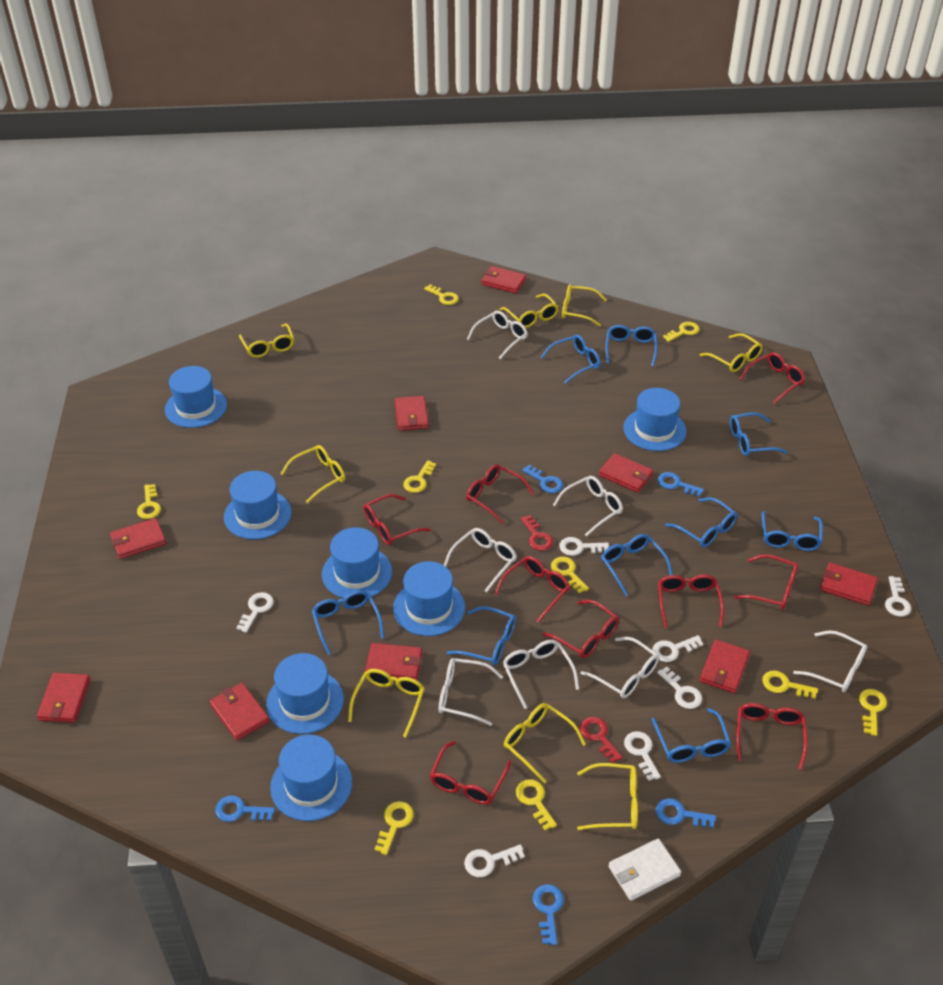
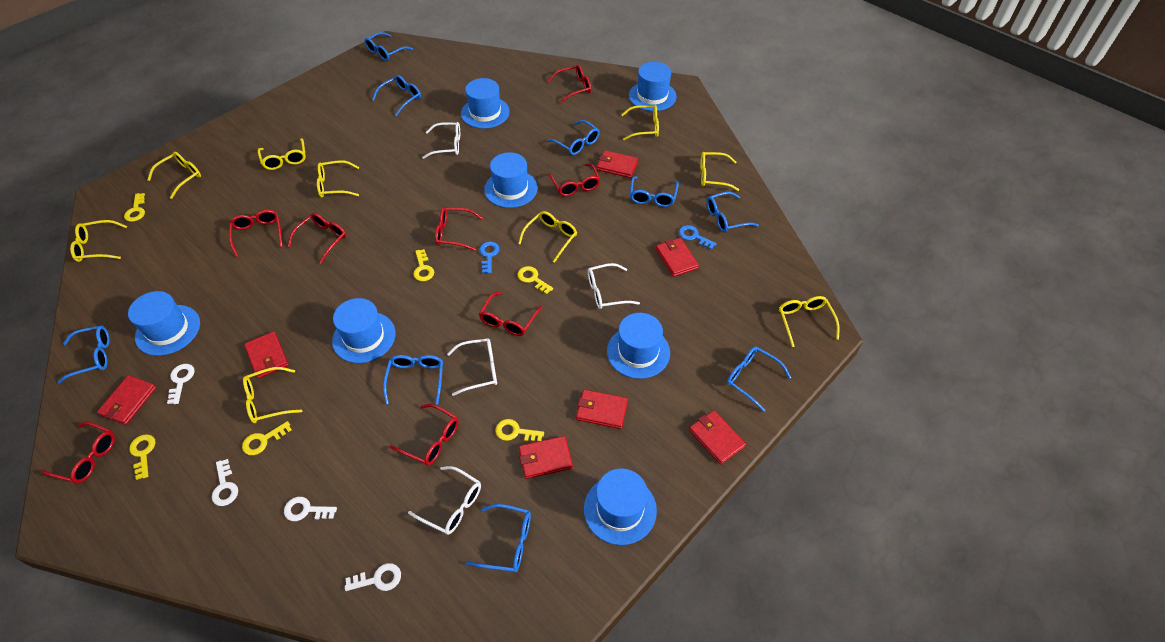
blue key: 5 -> 2
red glasses: 9 -> 8
red key: 2 -> 0
red wallet: 9 -> 7
white glasses: 7 -> 4
white key: 7 -> 4
white wallet: 1 -> 0
yellow glasses: 8 -> 9
yellow key: 9 -> 6

